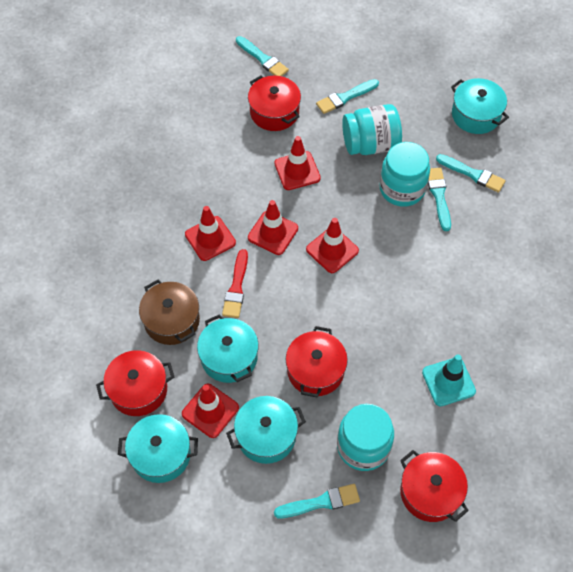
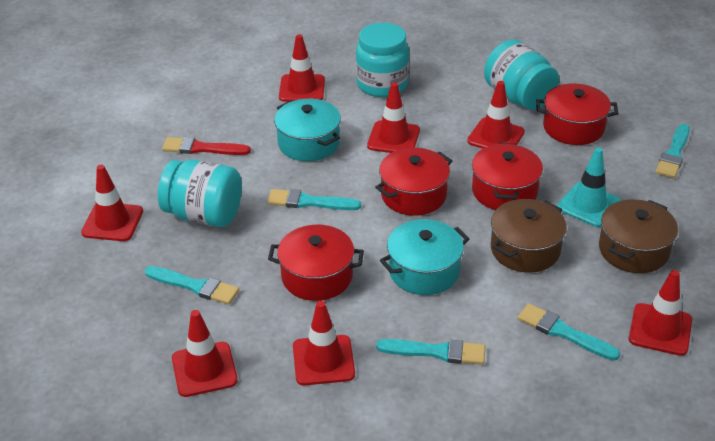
brown pot: 1 -> 2
red traffic cone: 5 -> 7
turquoise pot: 4 -> 2

